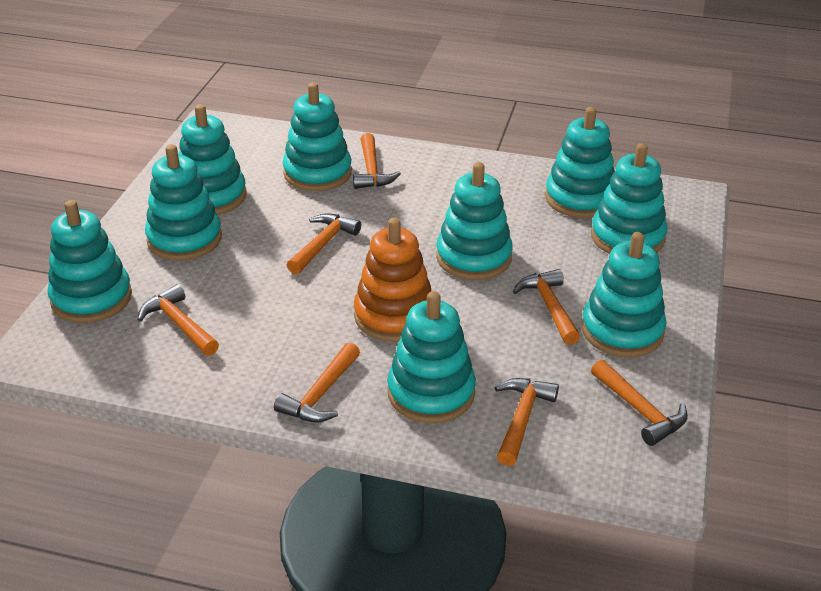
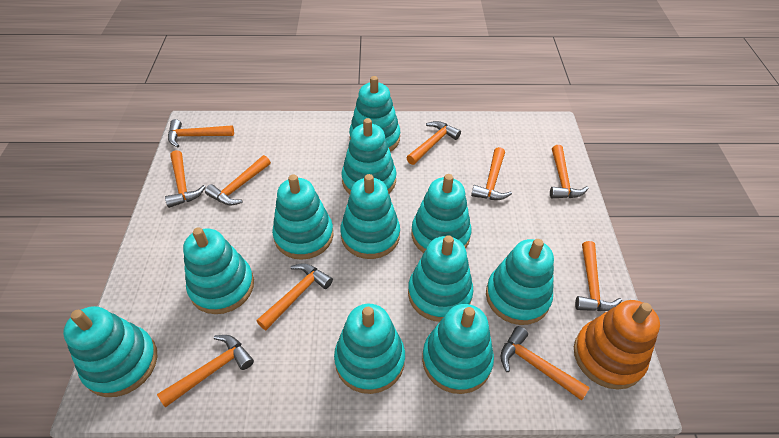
orange hammer: 7 -> 10
turquoise stacking toy: 9 -> 11

